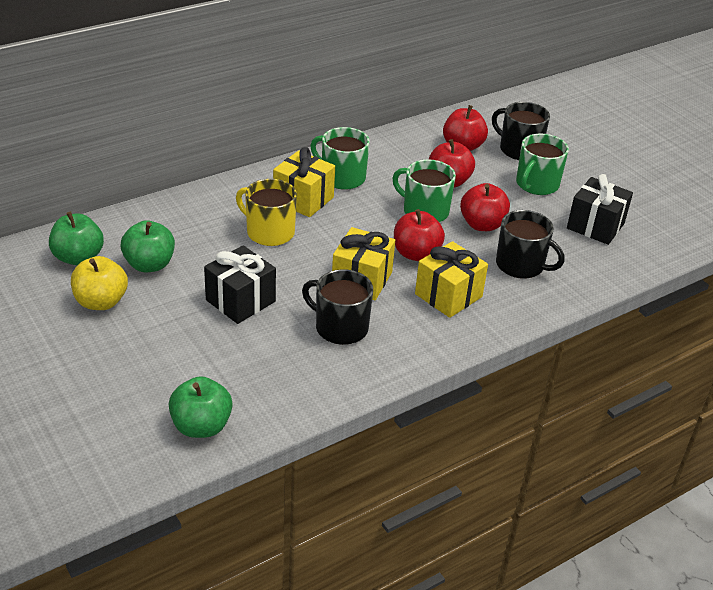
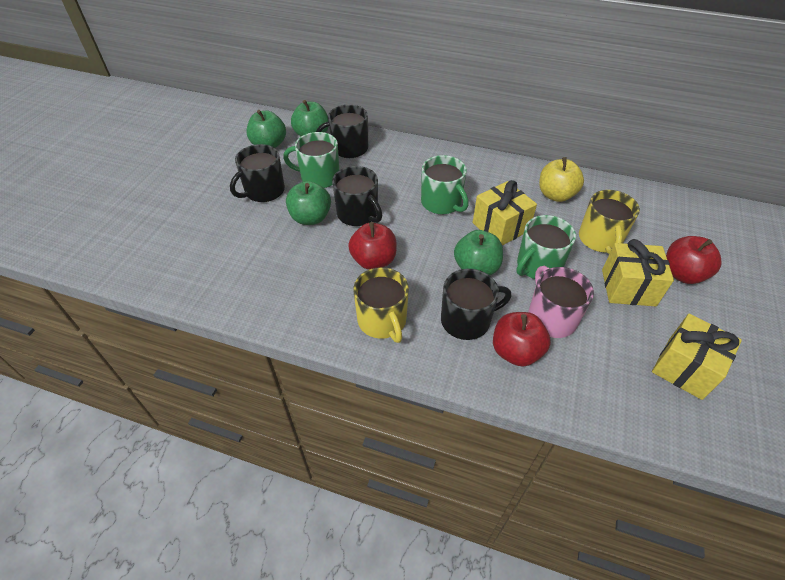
black gift: 2 -> 0
black mug: 3 -> 4
green apple: 3 -> 4
pink mug: 0 -> 1
red apple: 4 -> 3
yellow mug: 1 -> 2

